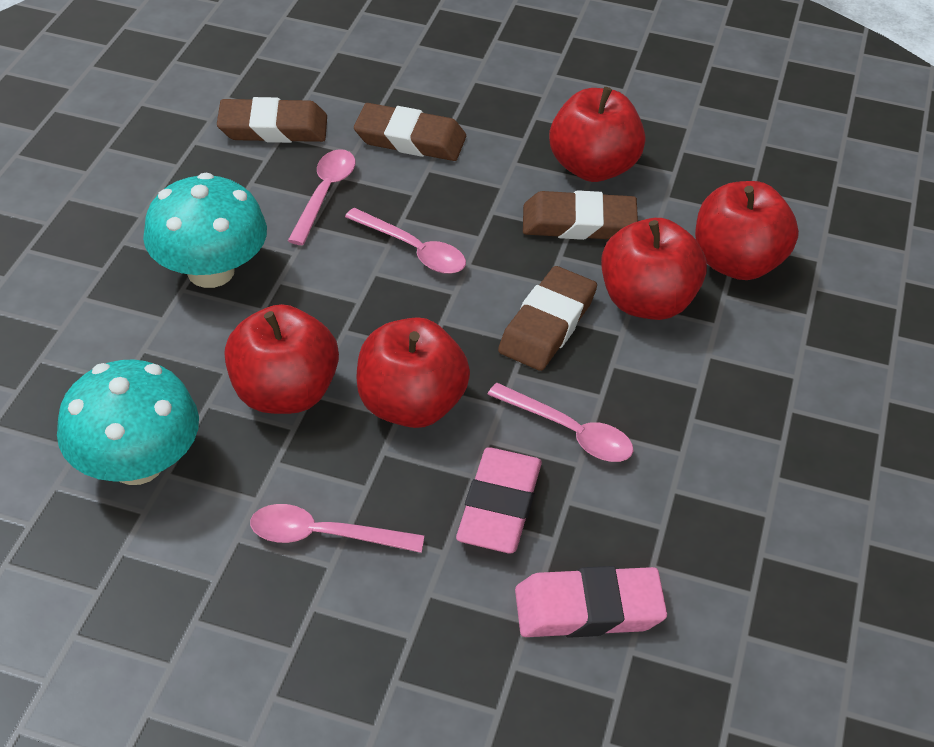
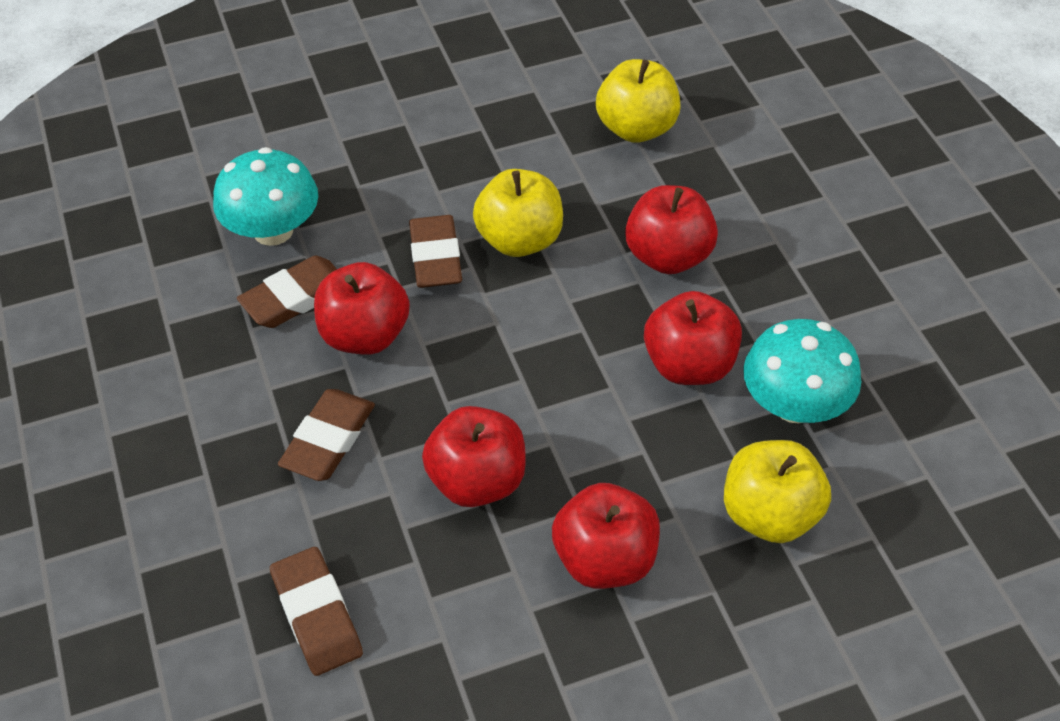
pink eraser: 2 -> 0
pink spoon: 4 -> 0
yellow apple: 0 -> 3

